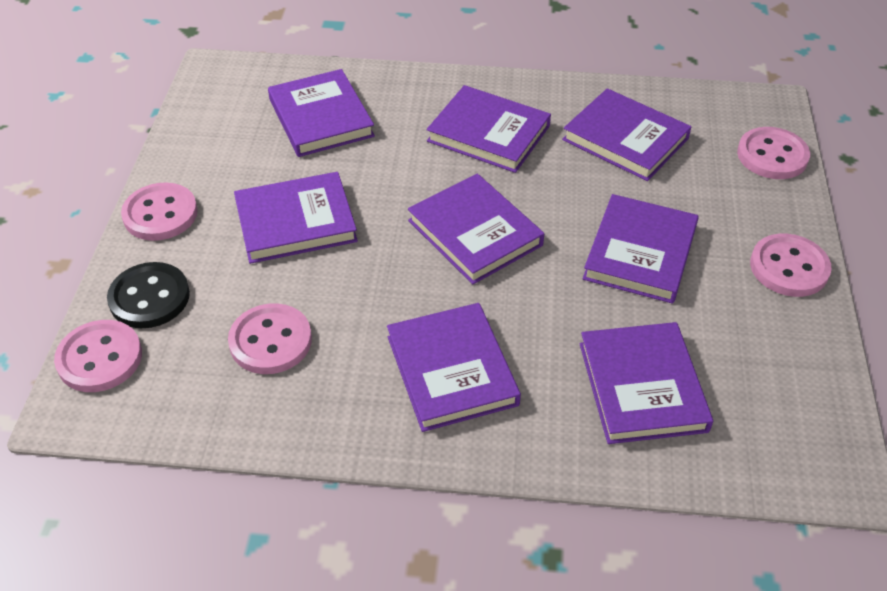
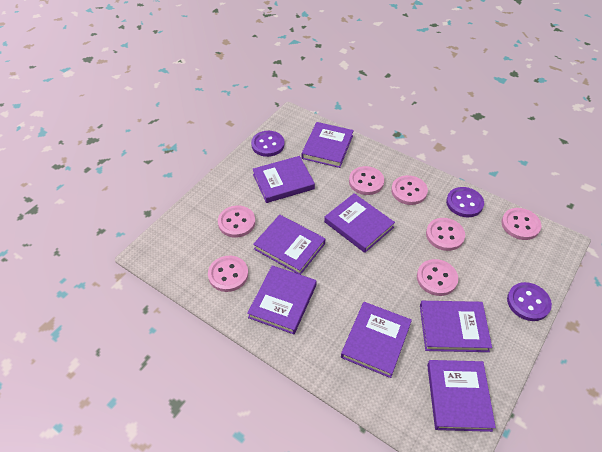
black button: 1 -> 0
pink button: 5 -> 7
purple button: 0 -> 3

